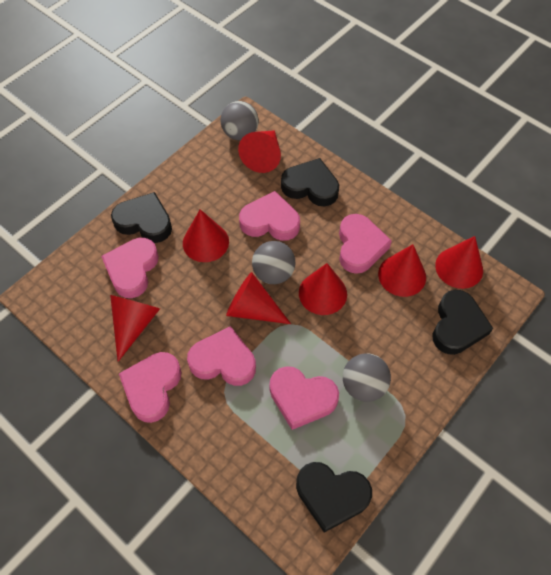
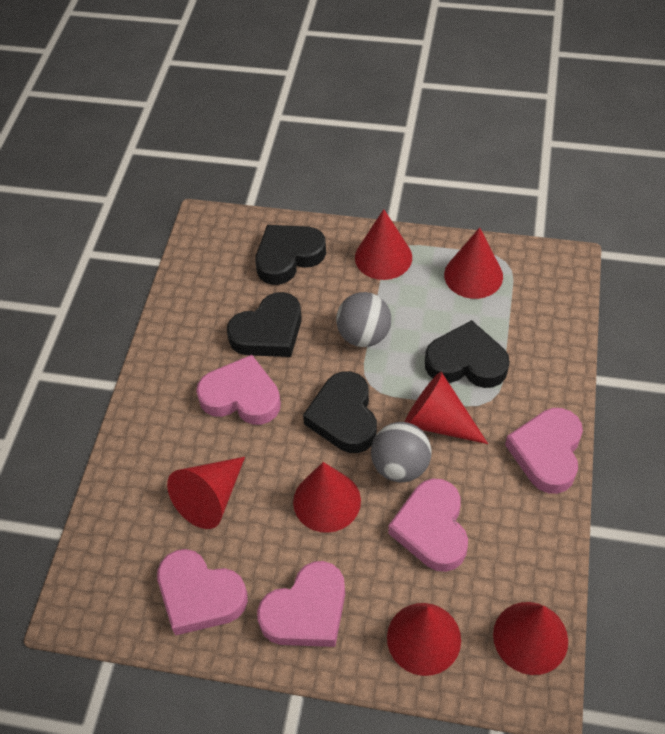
grey ball: 3 -> 2
pink heart: 6 -> 5

